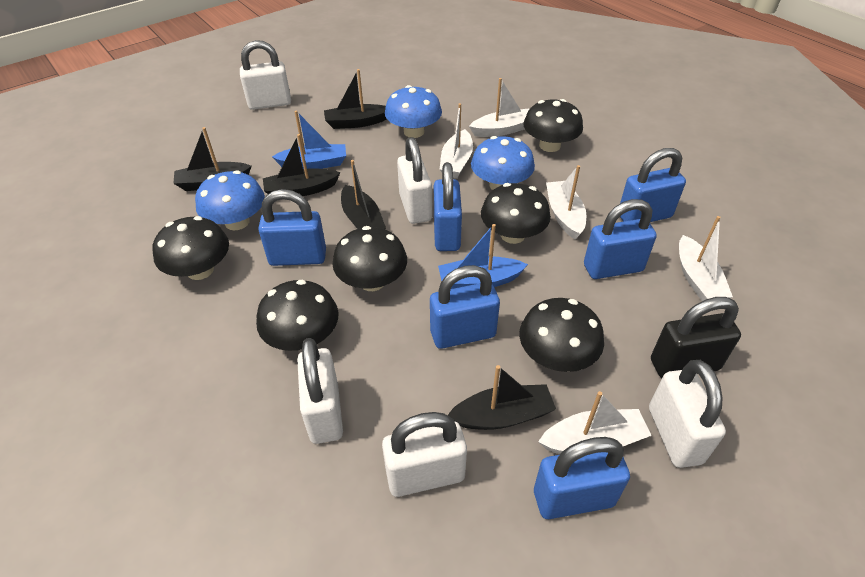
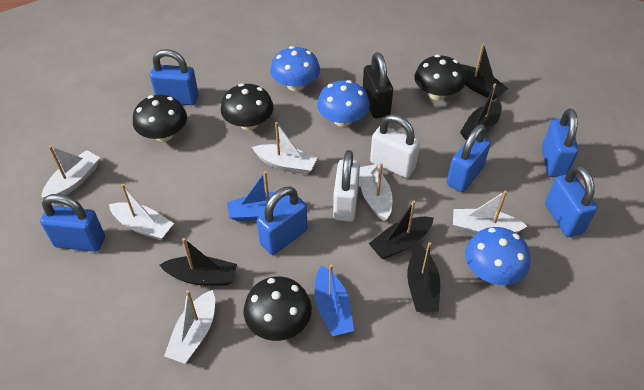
black mushroom: 6 -> 4
white boat: 5 -> 6
white padlock: 5 -> 2

